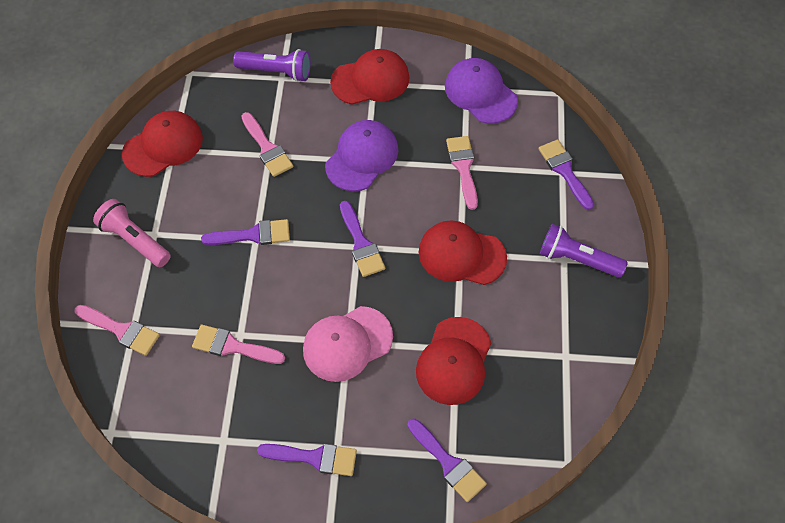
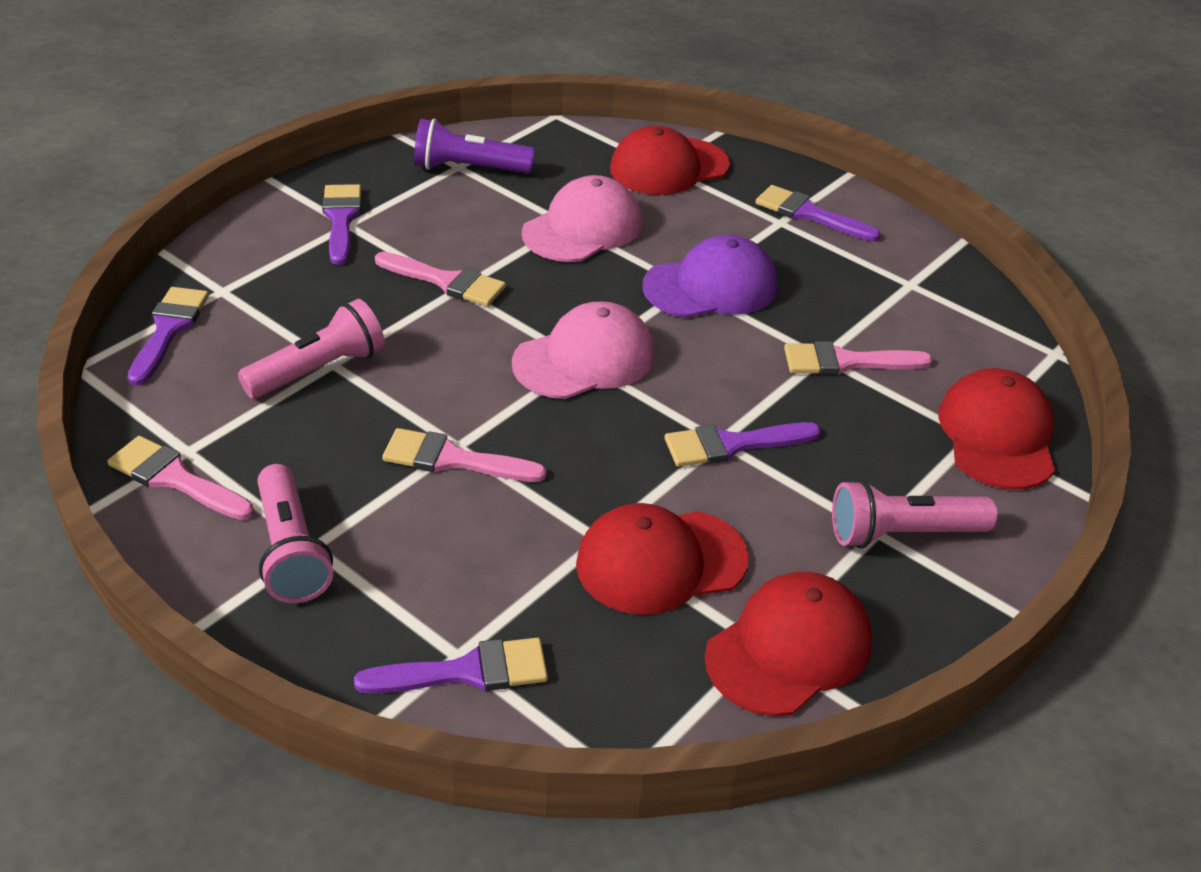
pink cap: 1 -> 2
pink flashlight: 1 -> 3
purple cap: 2 -> 1
purple flashlight: 2 -> 1

